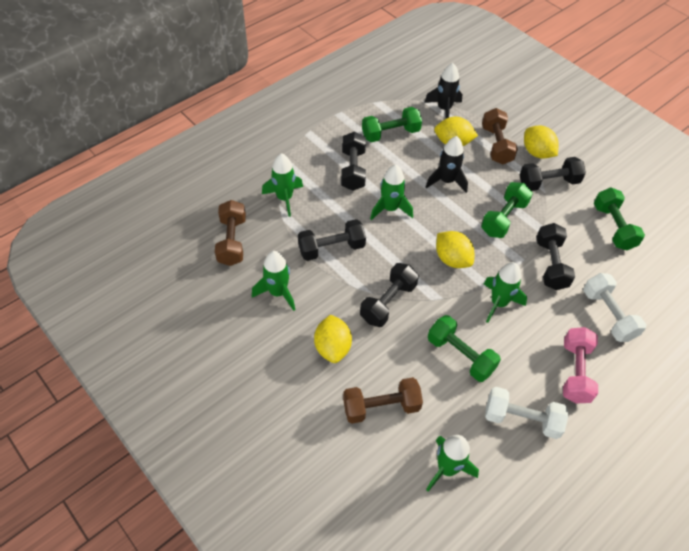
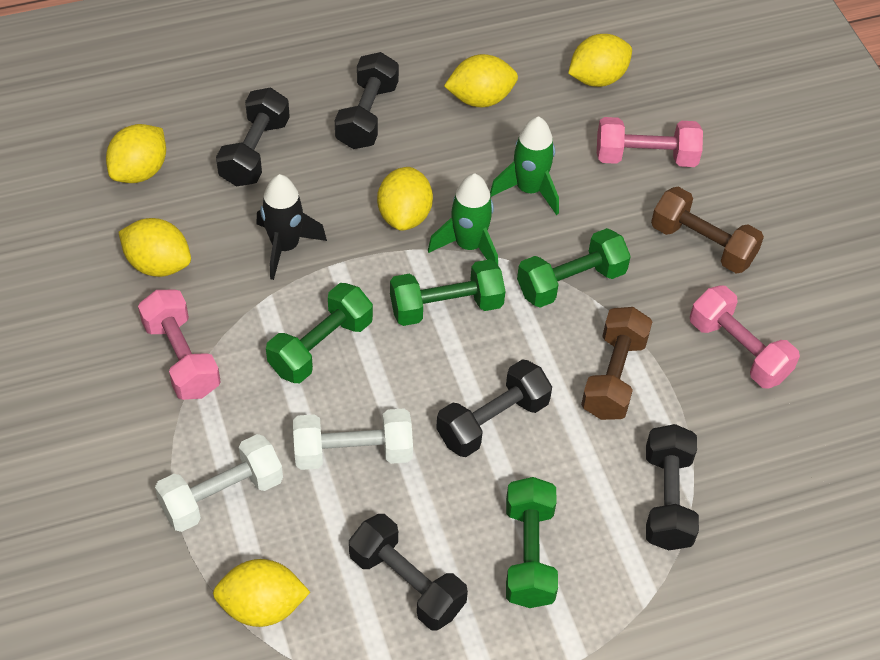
black rocket: 2 -> 1
brown dumbbell: 3 -> 2
green rocket: 5 -> 2
pink dumbbell: 1 -> 3
yellow lemon: 4 -> 6

